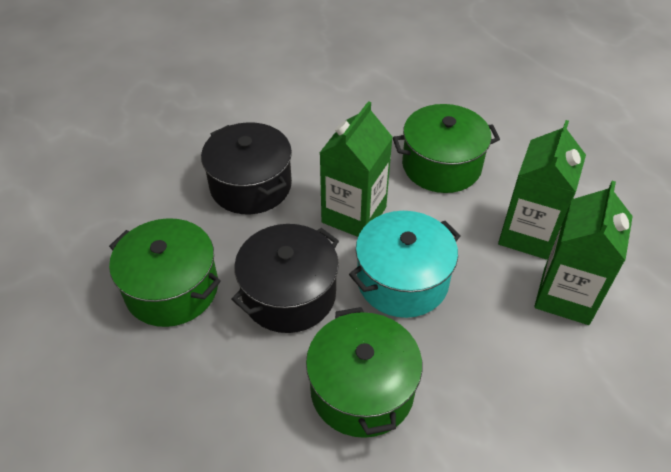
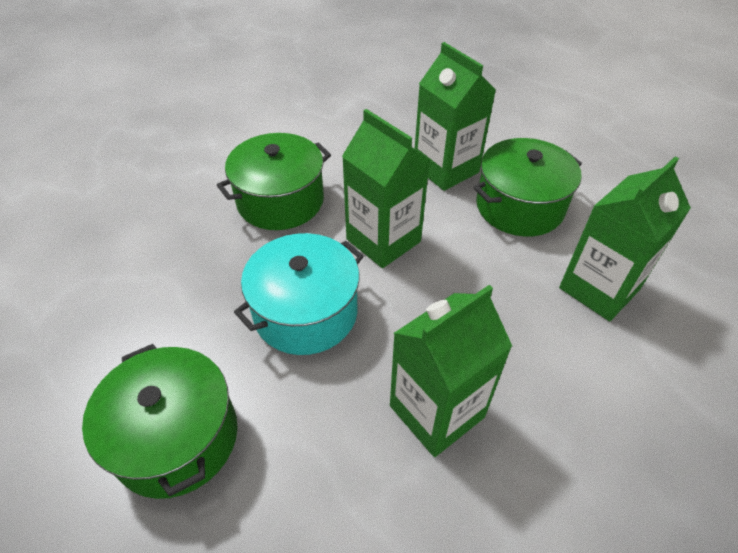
black pot: 2 -> 0
green carton: 3 -> 4

